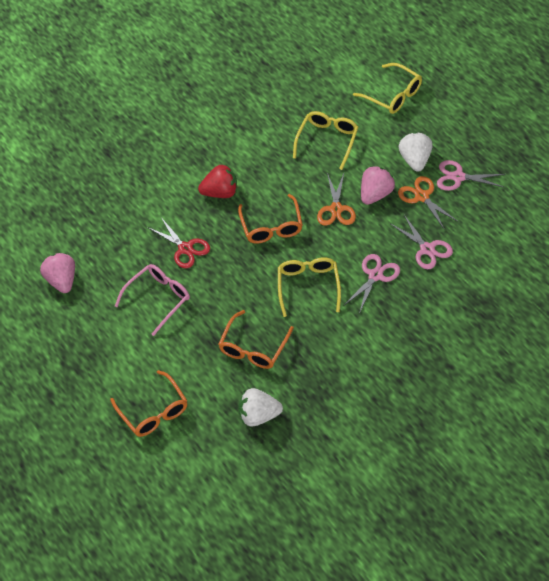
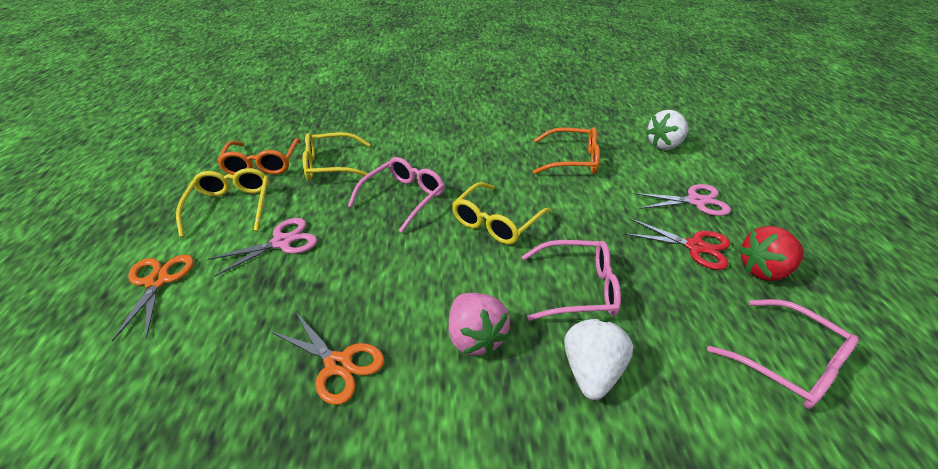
orange glasses: 3 -> 2
pink glasses: 1 -> 3
pink scissors: 3 -> 2
pink strawberry: 2 -> 1

